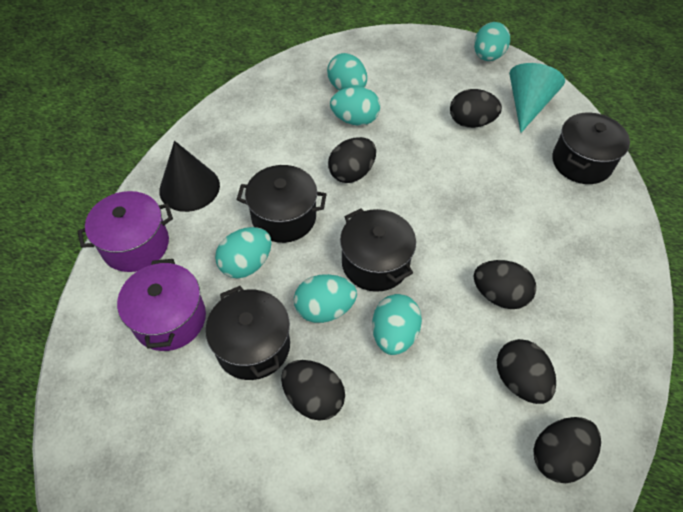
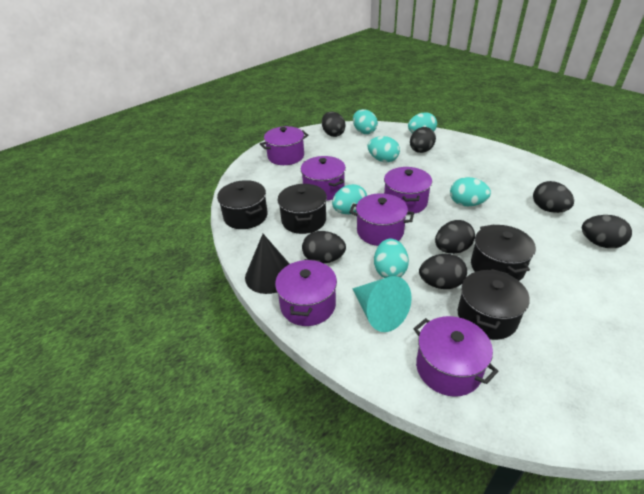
black egg: 6 -> 7
purple pot: 2 -> 6

